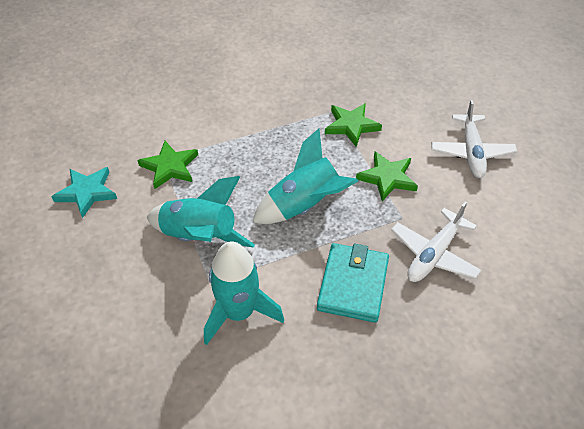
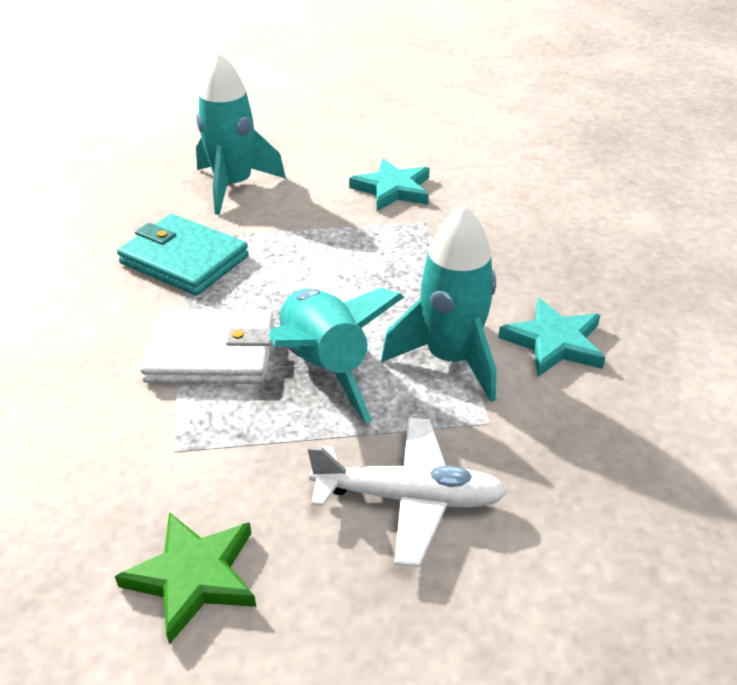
green star: 3 -> 1
turquoise star: 1 -> 2
white plane: 2 -> 1
white wallet: 0 -> 1

